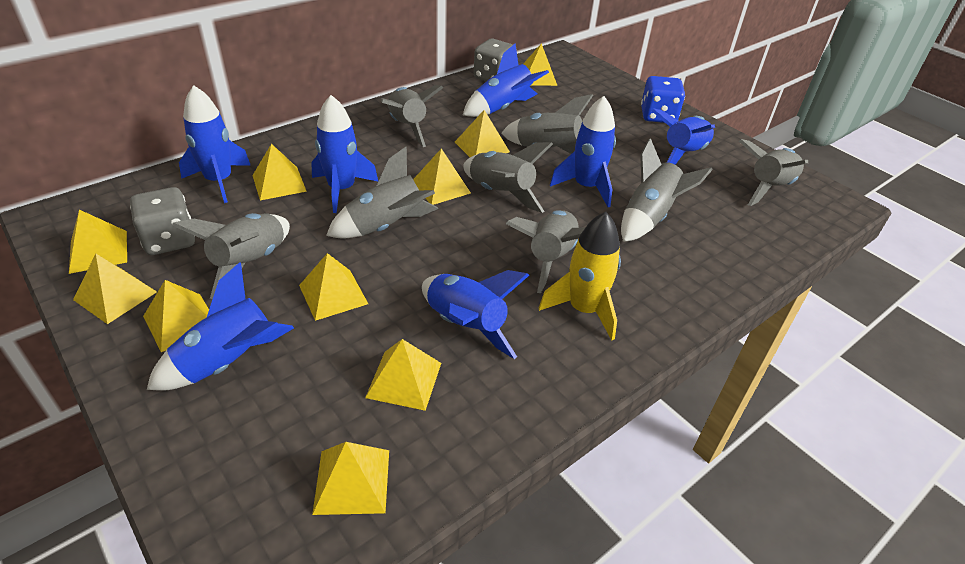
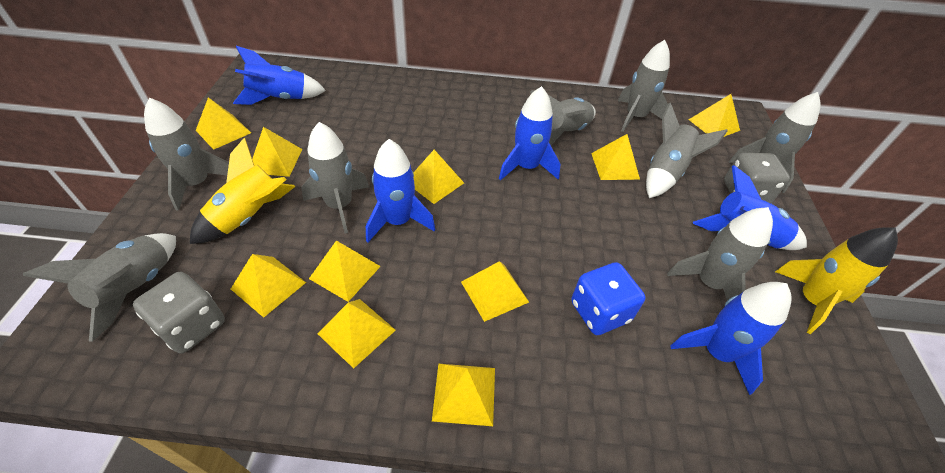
blue rocket: 7 -> 5
yellow rocket: 1 -> 2

